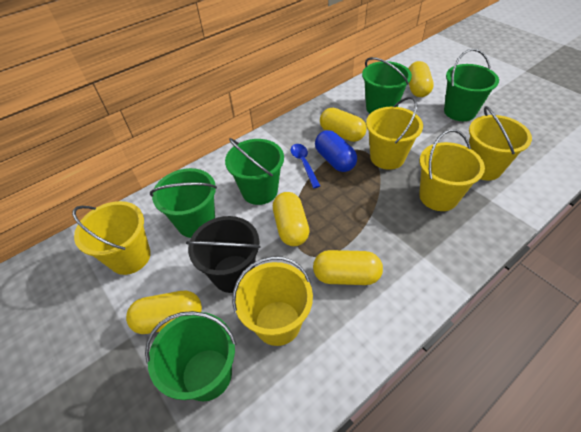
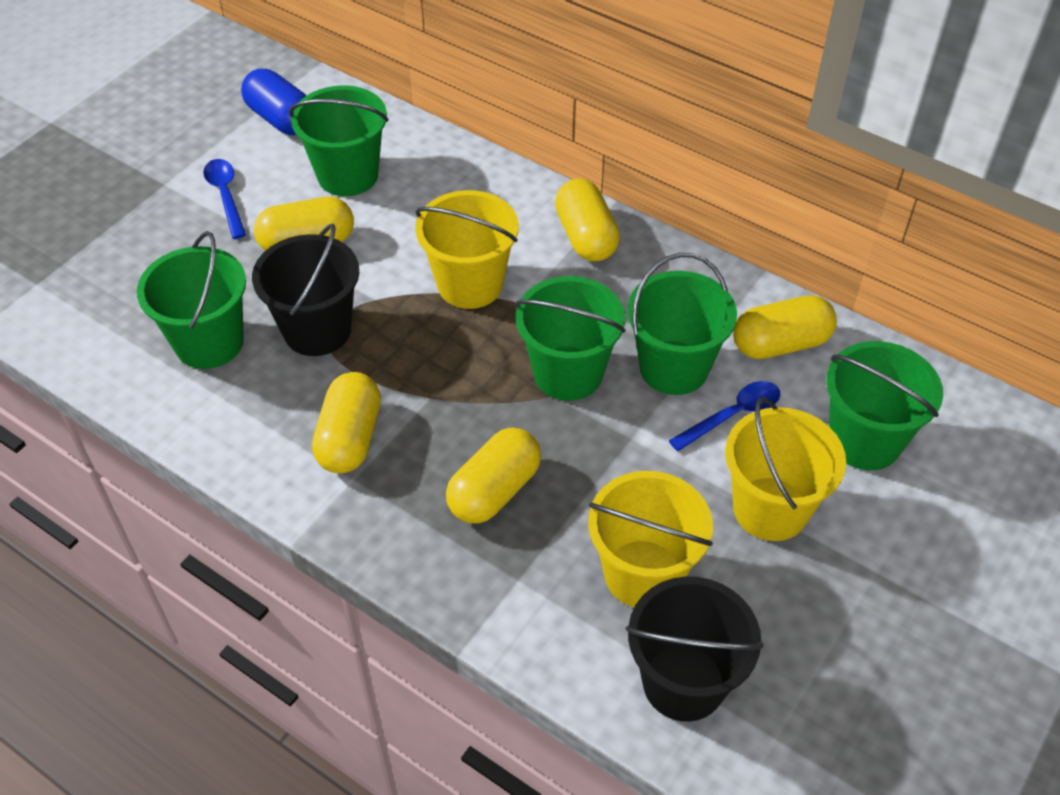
black bucket: 1 -> 2
blue spoon: 1 -> 2
yellow bucket: 5 -> 3

